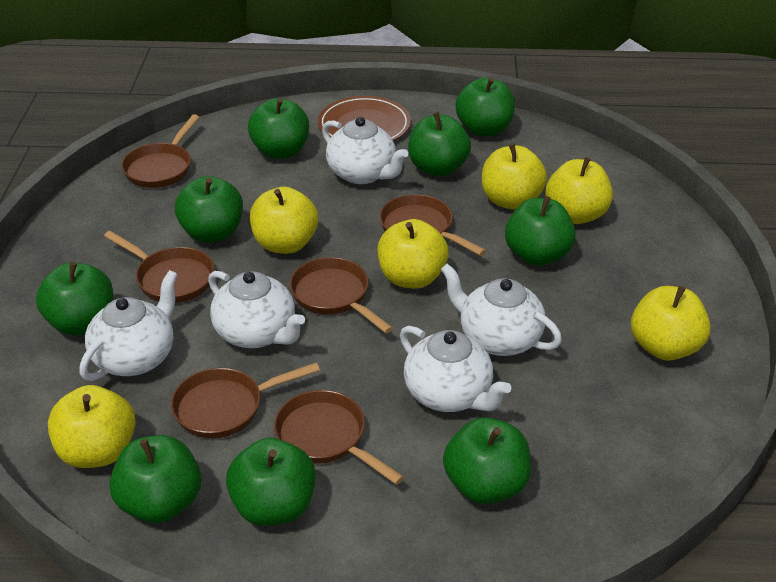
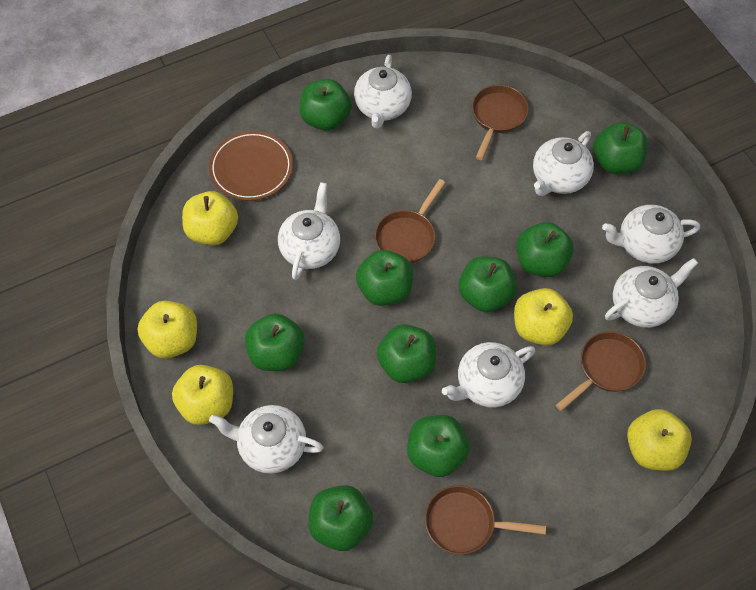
brown pan: 6 -> 4
white teapot: 5 -> 7
yellow apple: 6 -> 5

